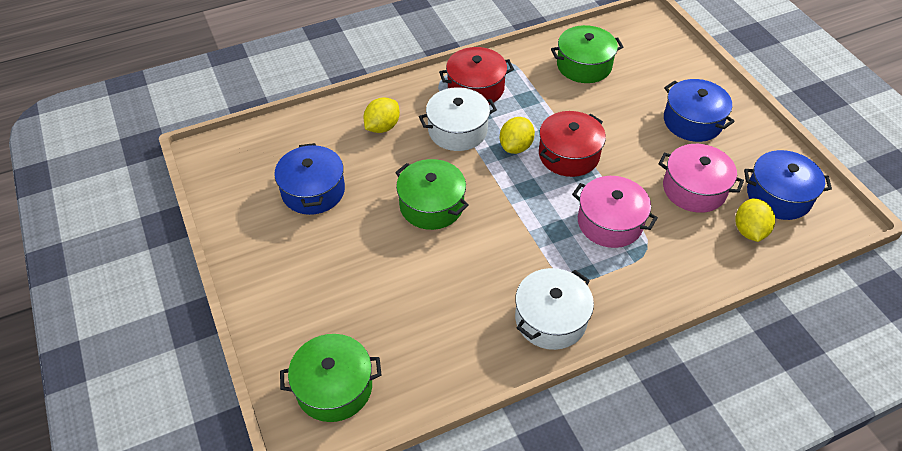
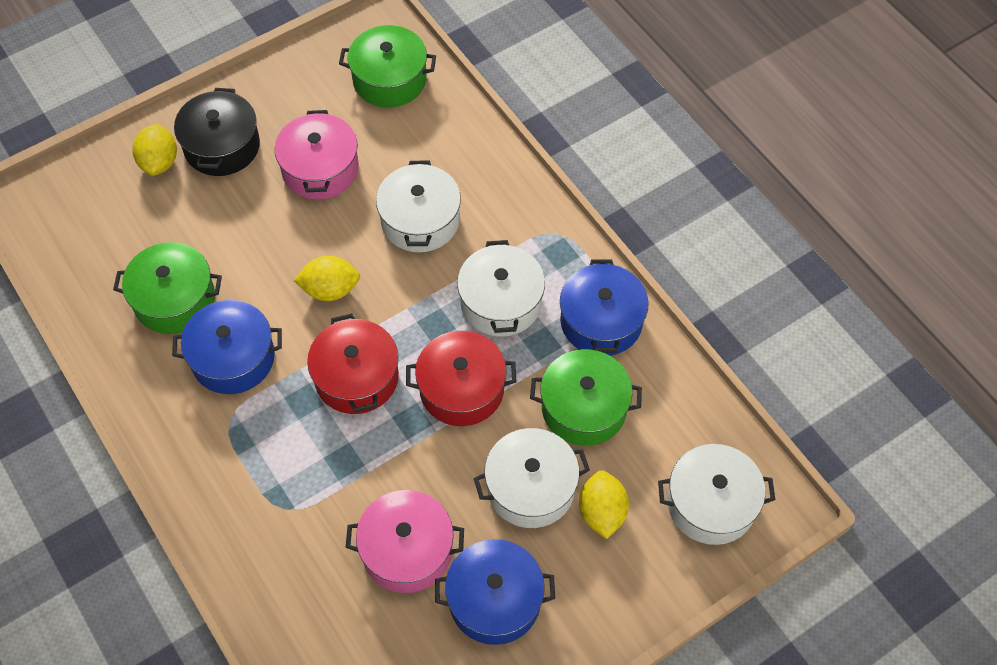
black pot: 0 -> 1
white pot: 2 -> 4

